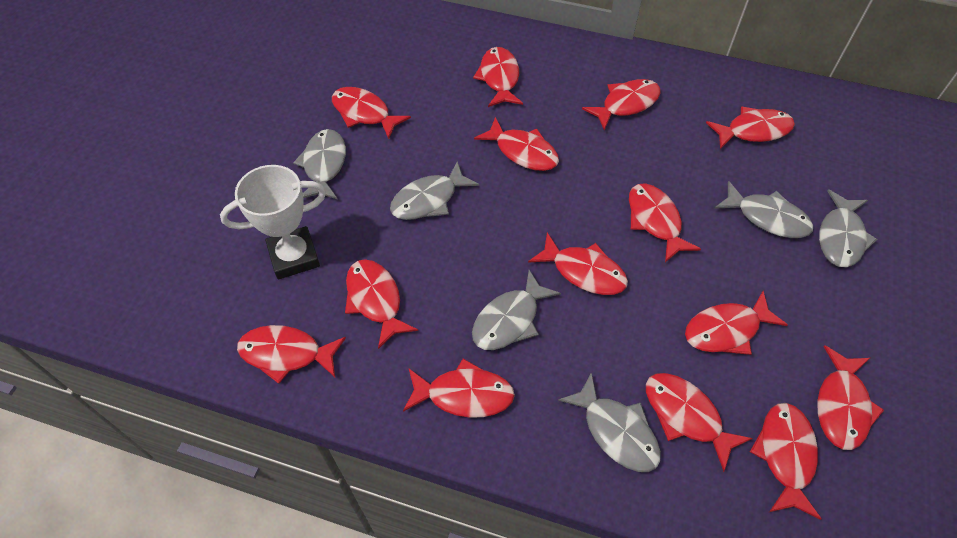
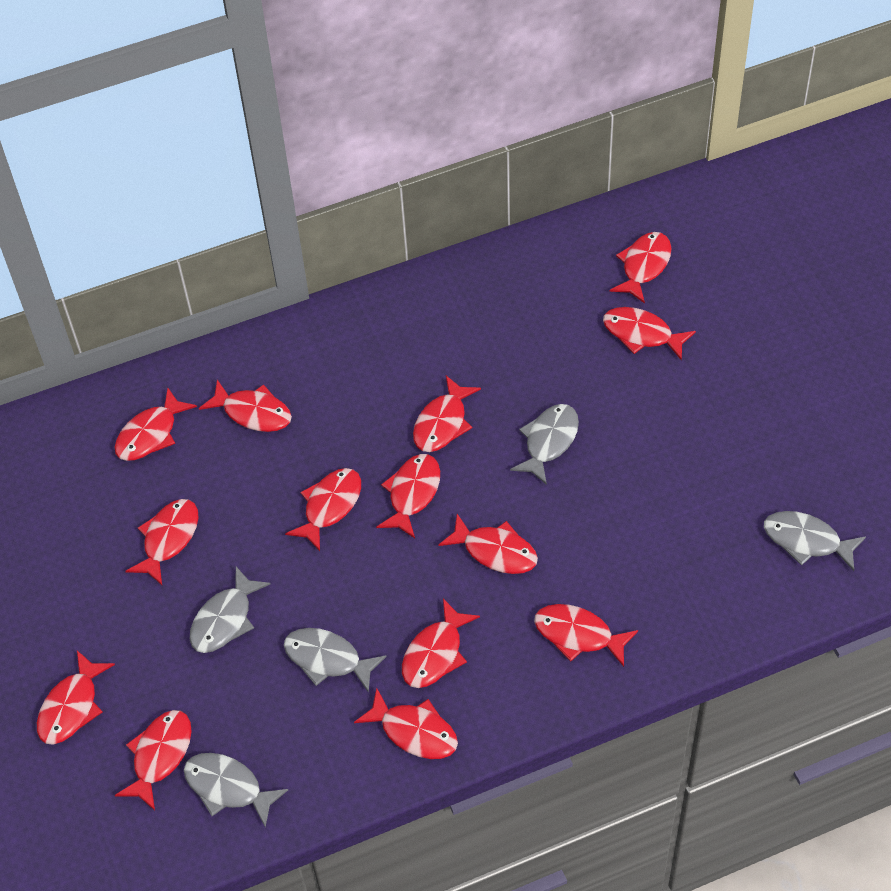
grey fish: 6 -> 5
white trophy: 1 -> 0

